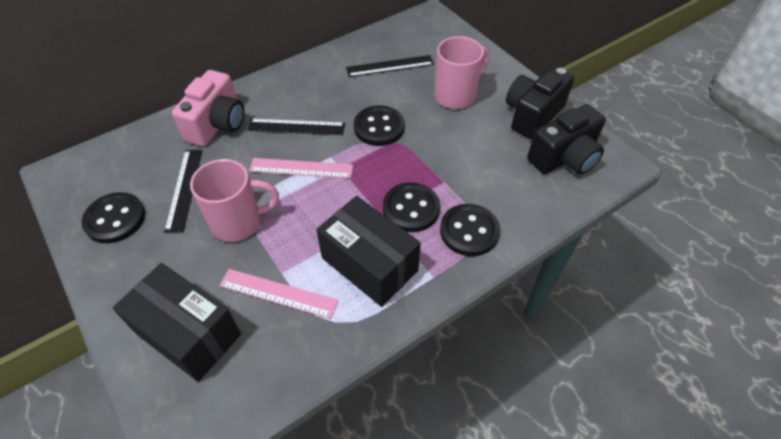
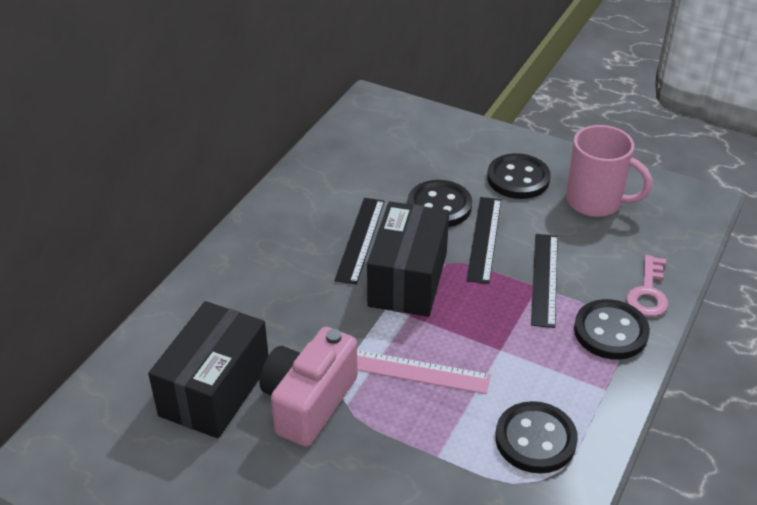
black camera: 2 -> 0
pink key: 0 -> 1
pink mug: 2 -> 1
pink ruler: 2 -> 1

